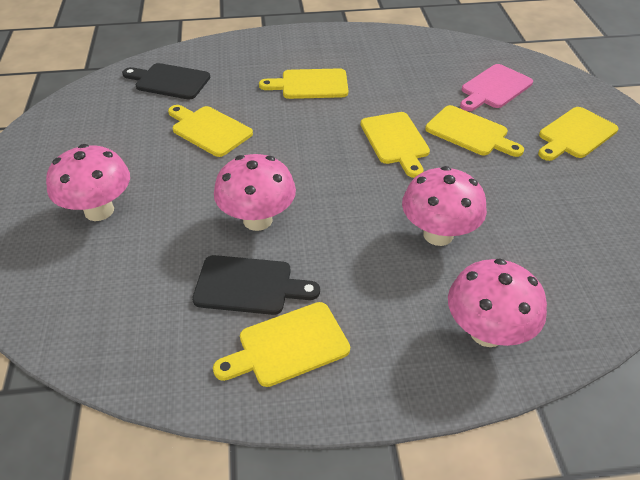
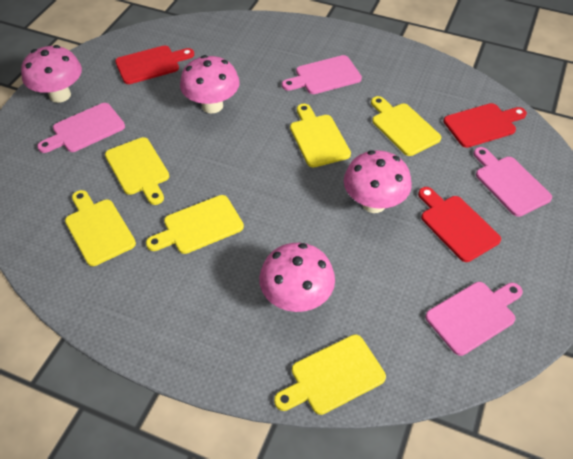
black cutting board: 2 -> 0
pink cutting board: 1 -> 4
red cutting board: 0 -> 3

